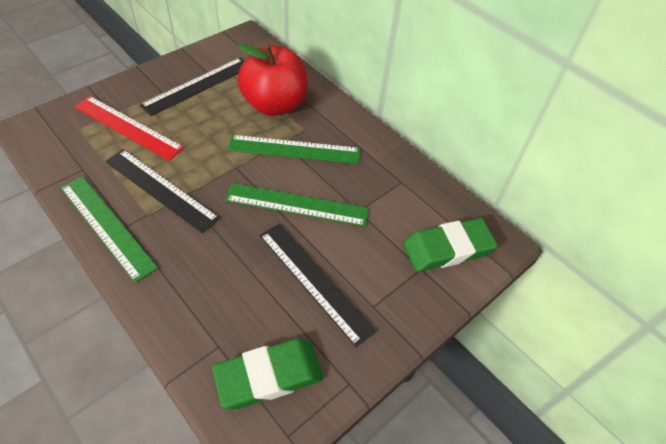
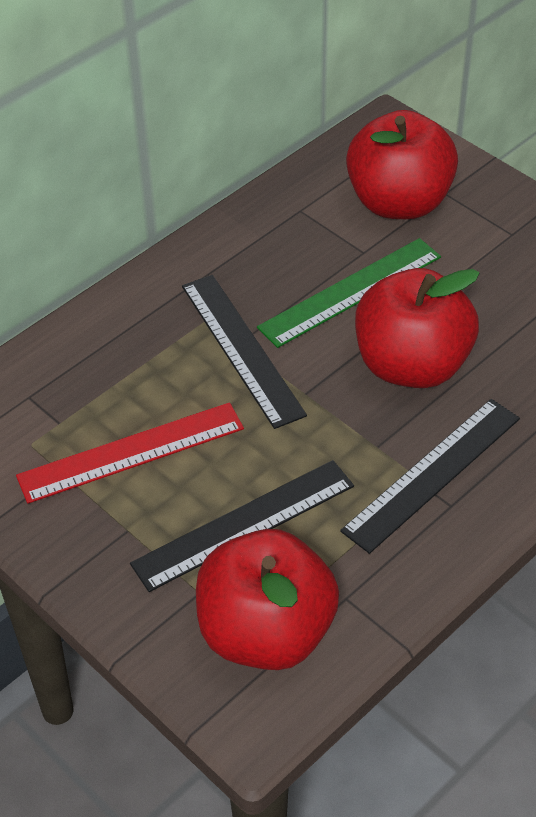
green eraser: 2 -> 0
green ruler: 3 -> 1
red apple: 1 -> 3

